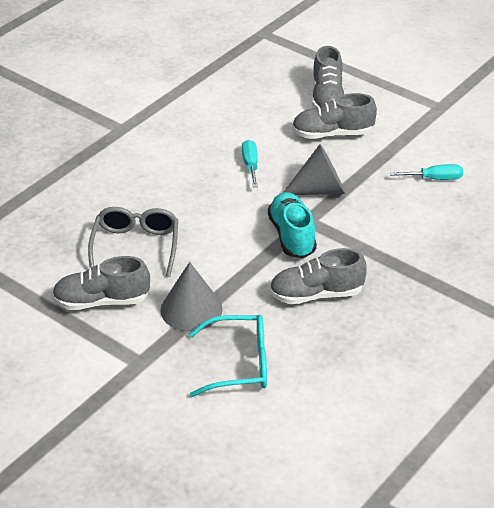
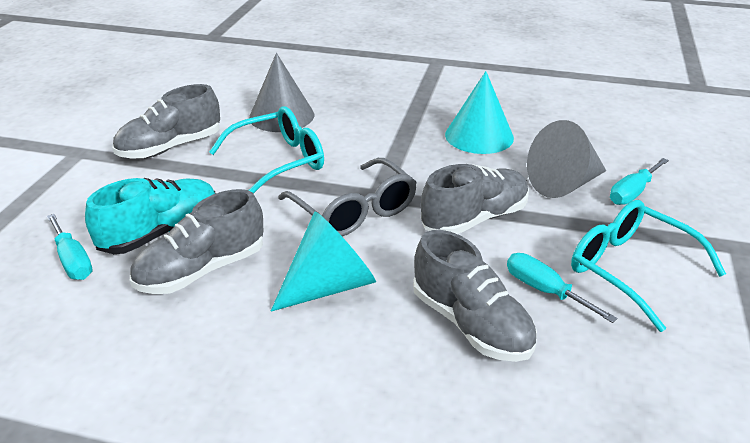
turquoise cone: 0 -> 2
turquoise glasses: 1 -> 2
turquoise screwdriver: 2 -> 3

